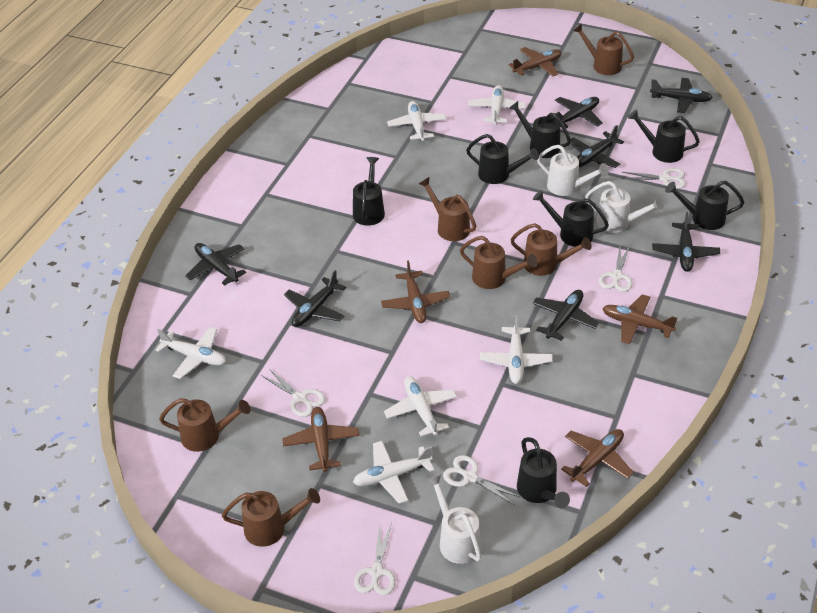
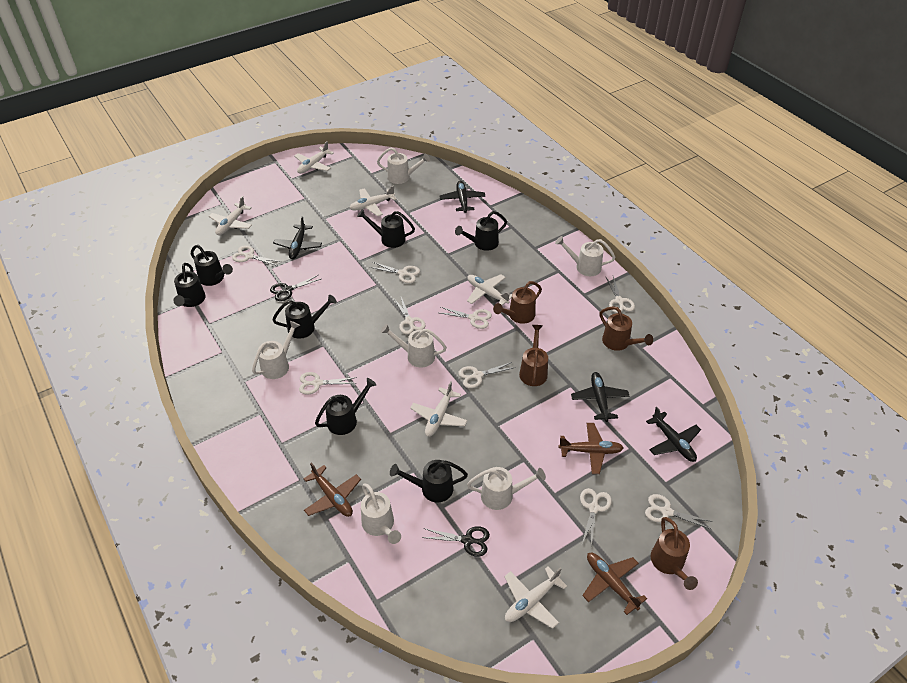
black plane: 7 -> 4
black scissors: 0 -> 2
brown plane: 5 -> 3
brown watering can: 6 -> 4
white scissors: 5 -> 9
white watering can: 3 -> 6

